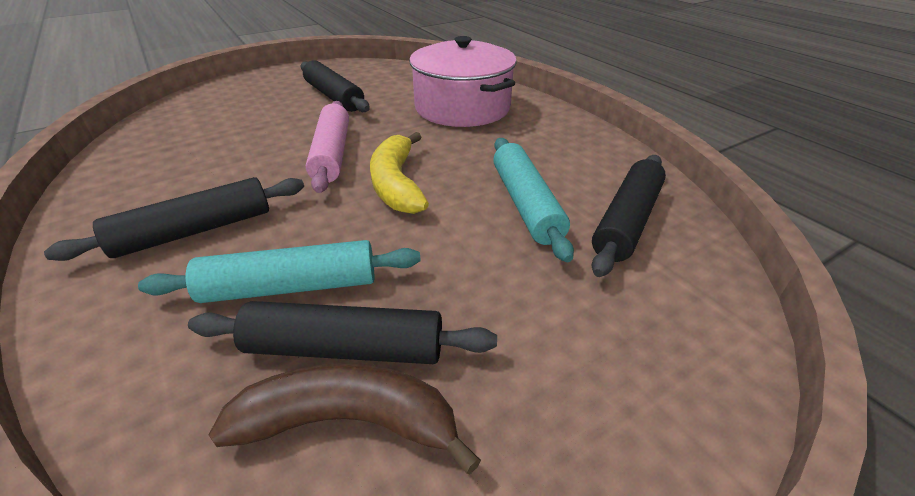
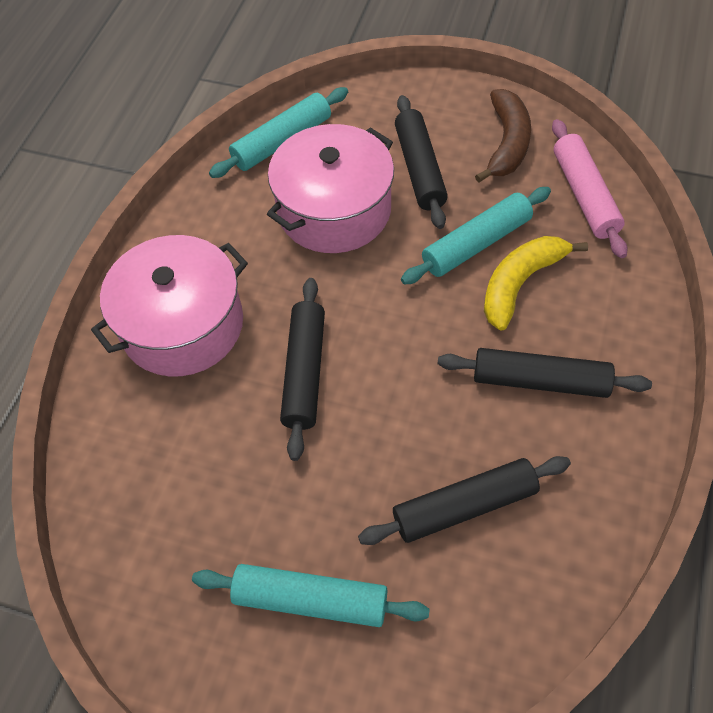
pink pot: 1 -> 2
turquoise rolling pin: 2 -> 3

